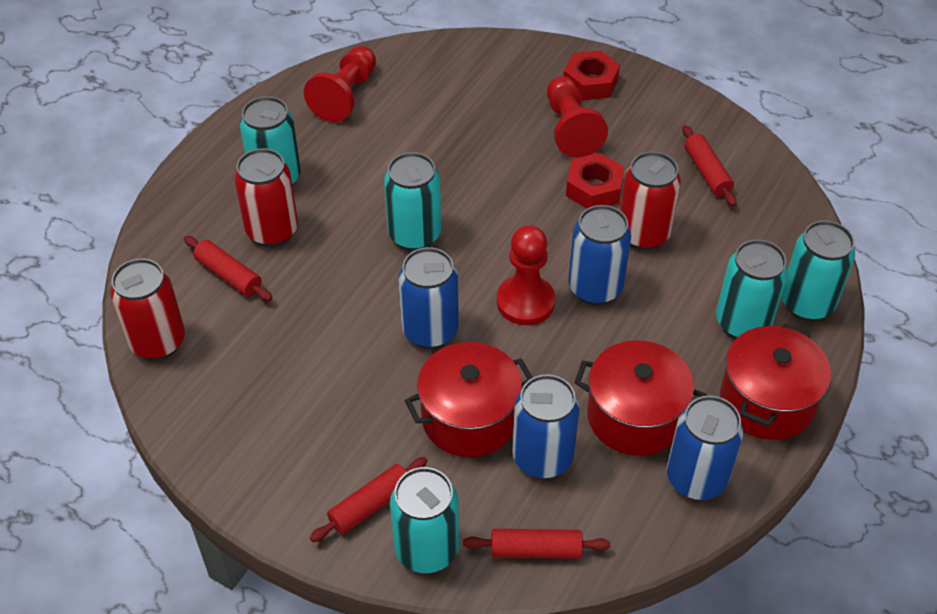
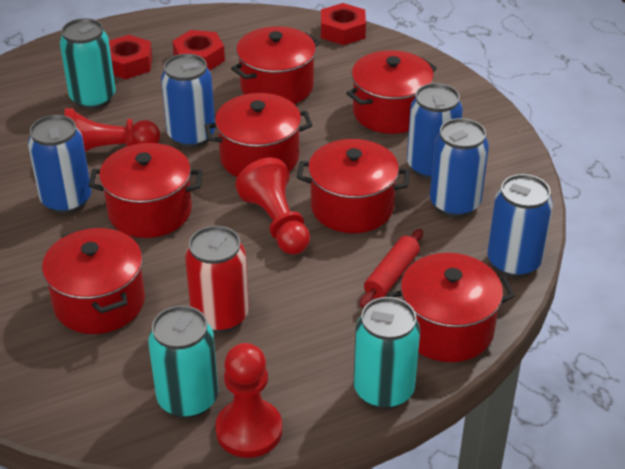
blue can: 4 -> 5
red can: 3 -> 1
red nut: 2 -> 3
red pot: 3 -> 7
red rolling pin: 4 -> 1
turquoise can: 5 -> 3

